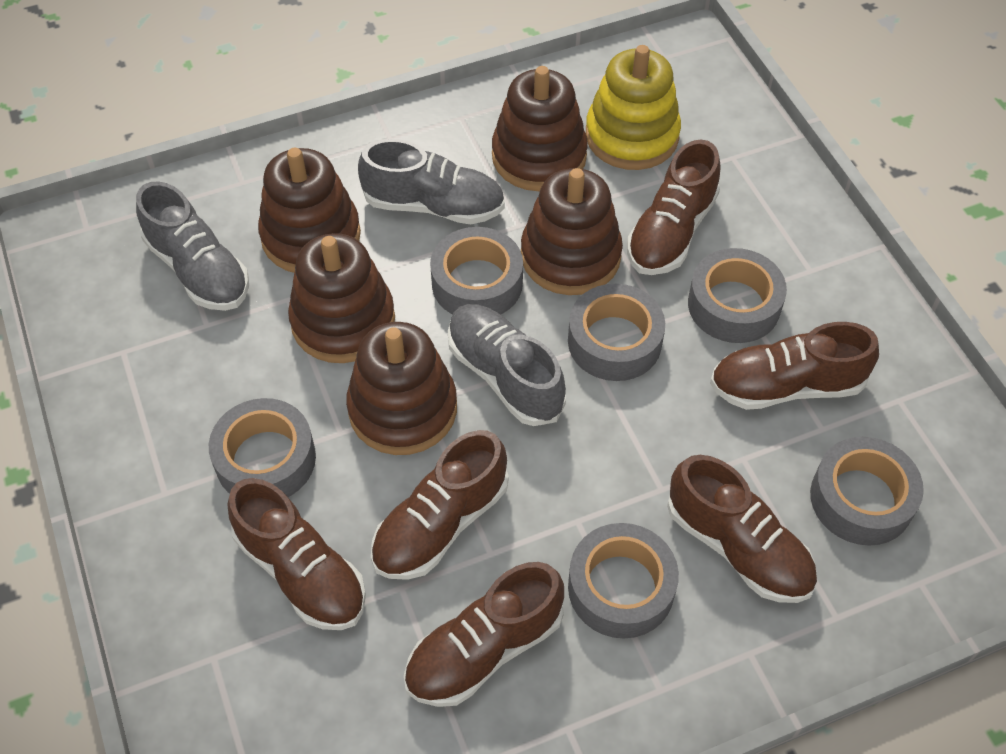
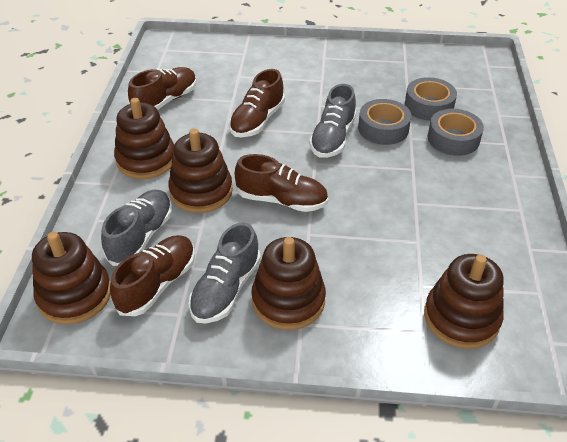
brown shoe: 6 -> 4
grey tape: 6 -> 3
yellow stacking toy: 1 -> 0

